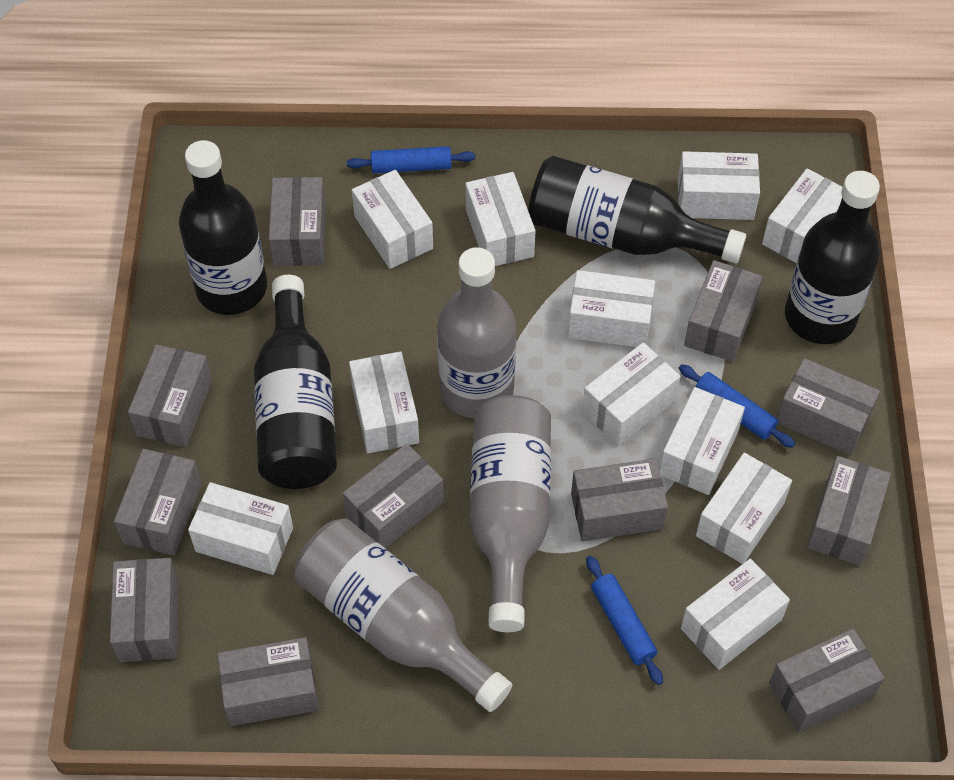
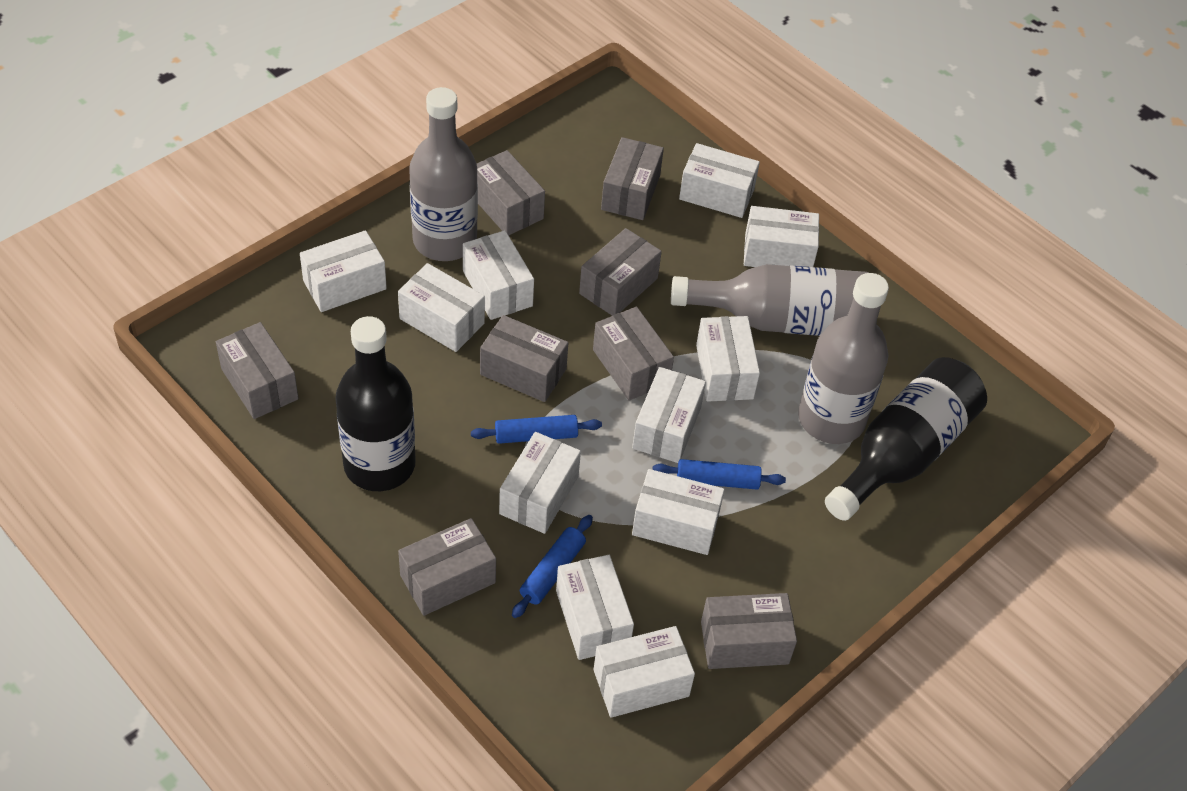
black bottle: 4 -> 2
grey box: 11 -> 8

